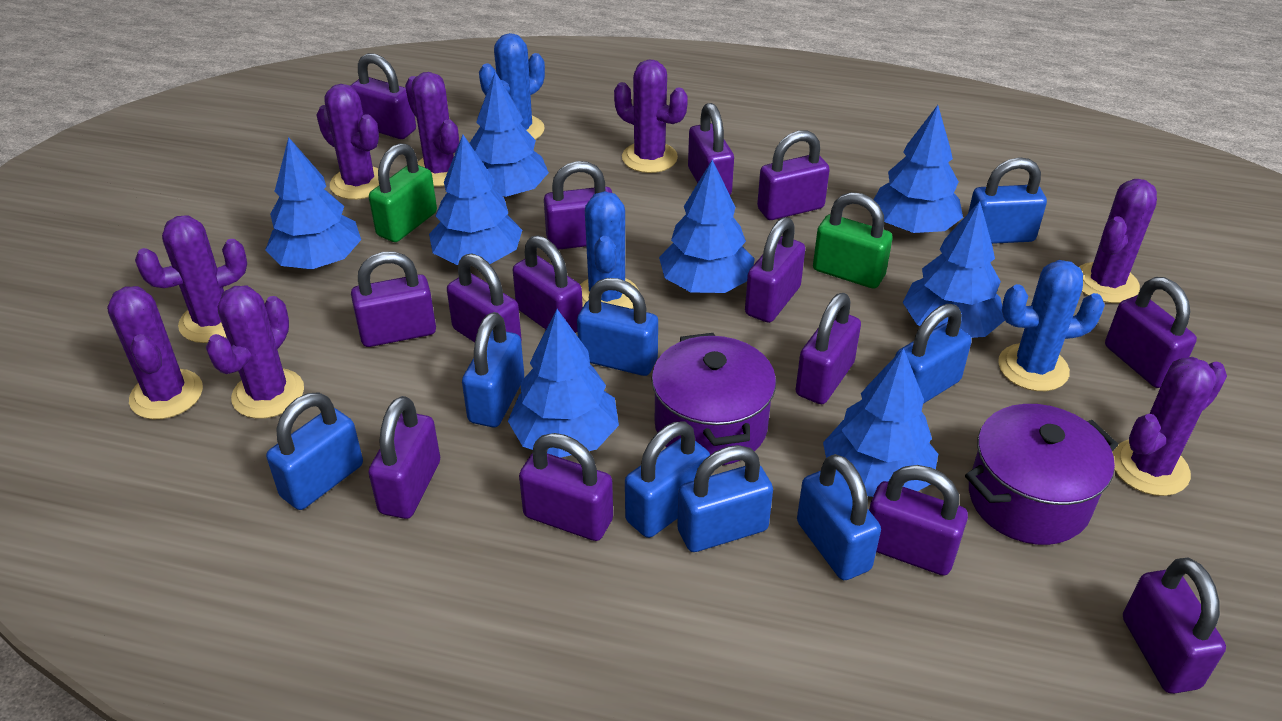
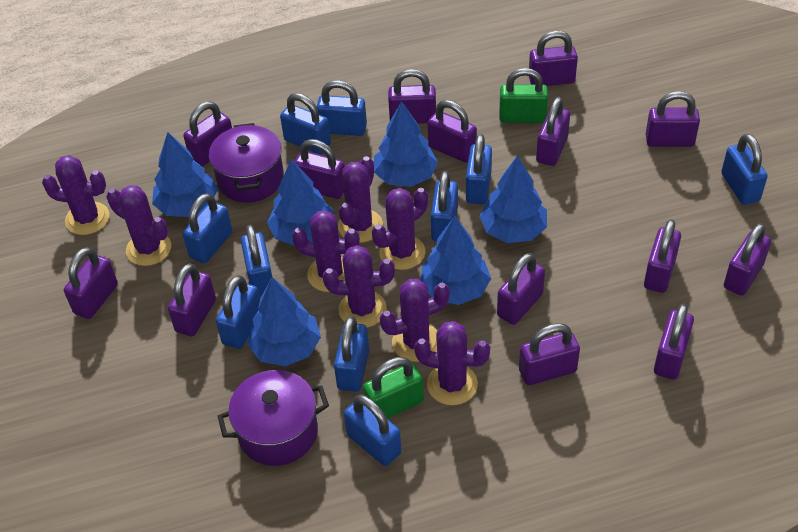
blue cactus: 3 -> 0
blue padlock: 8 -> 10
blue tree: 8 -> 6

